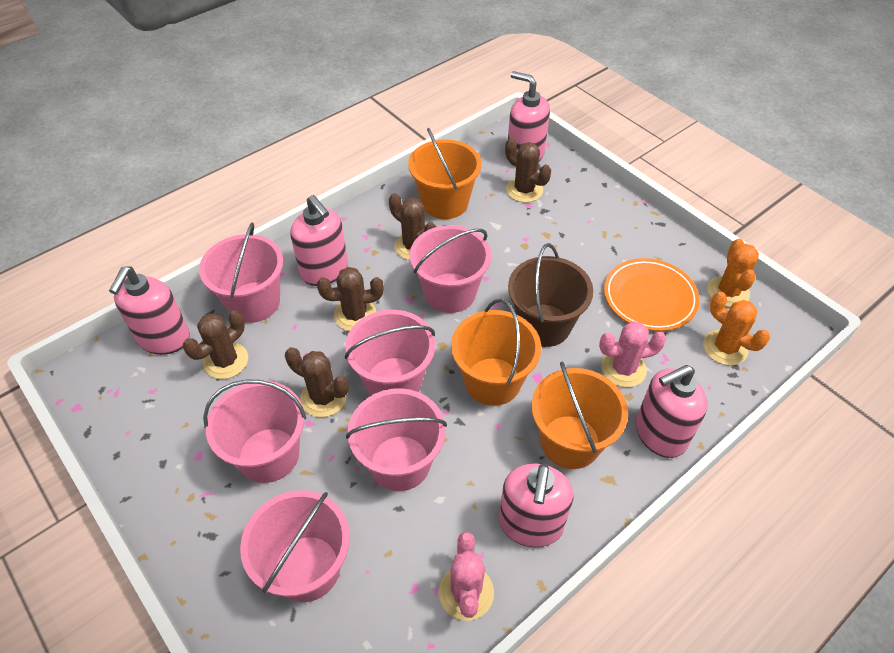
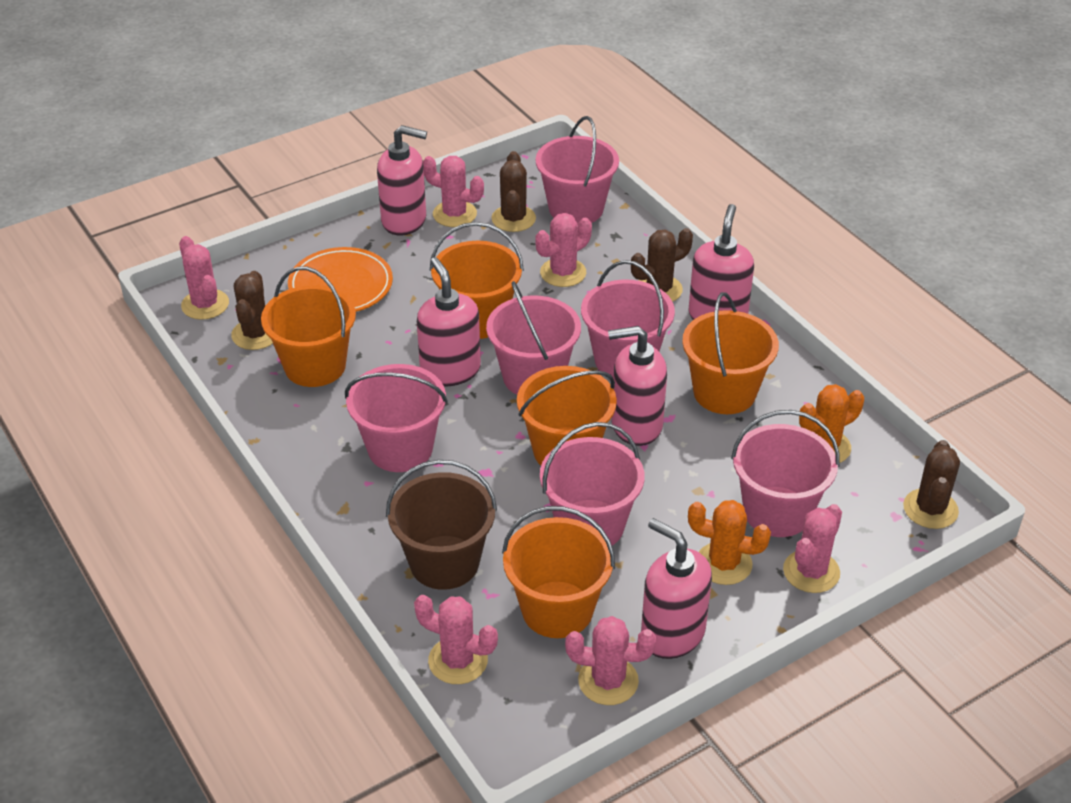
brown cactus: 5 -> 4
orange bucket: 3 -> 5
pink cactus: 2 -> 6

